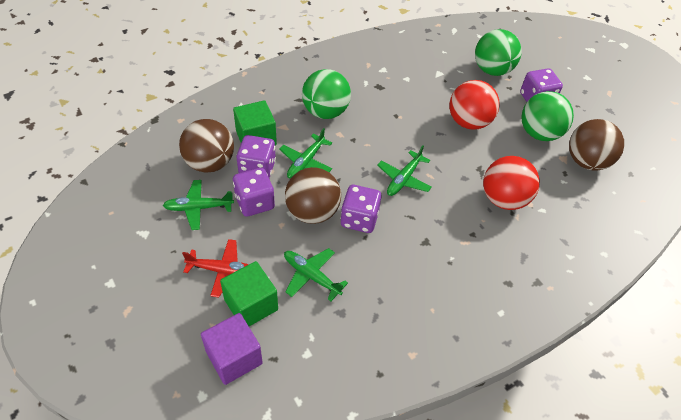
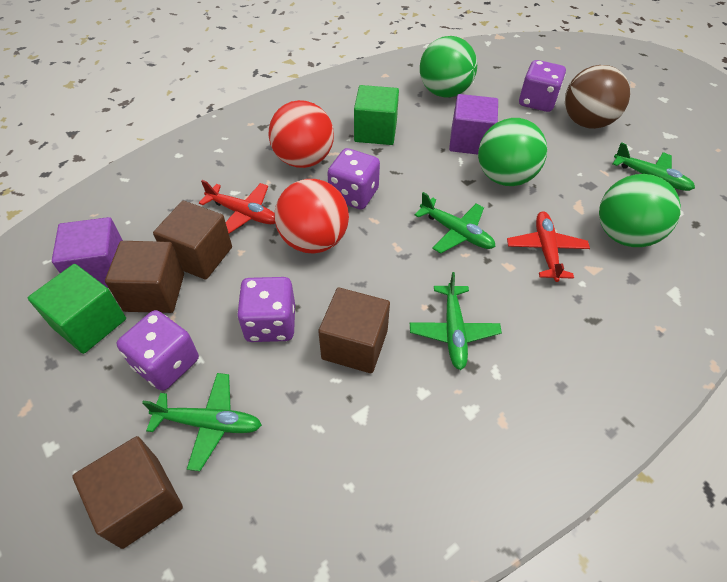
brown ball: 3 -> 1
brown cube: 0 -> 4
purple cube: 1 -> 2
red plane: 1 -> 2

